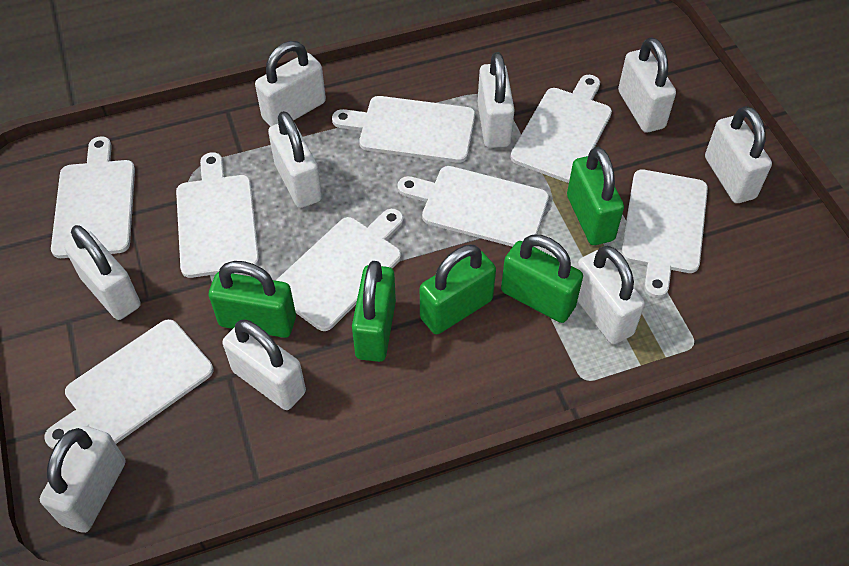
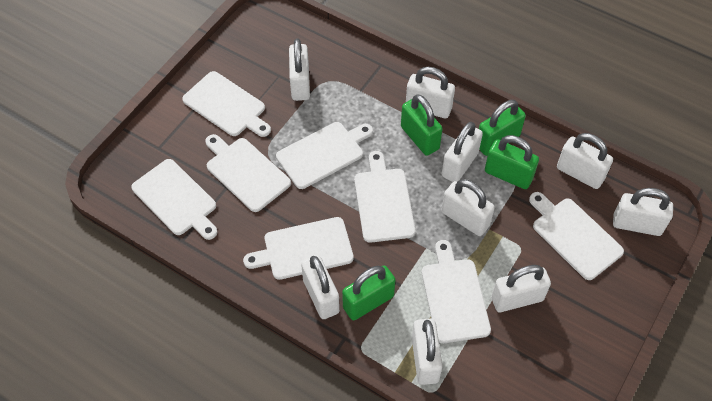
green padlock: 5 -> 4

